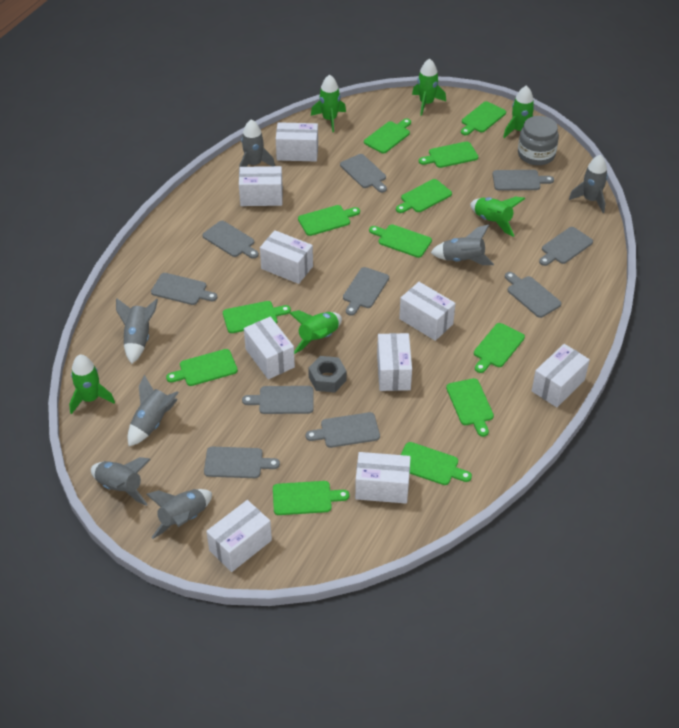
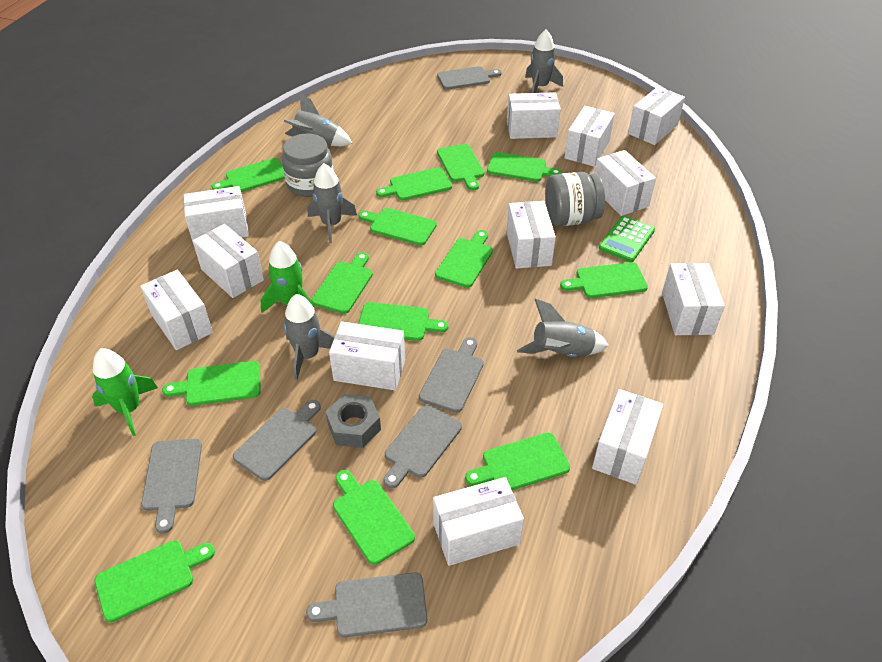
green calculator: 0 -> 1
green cutting board: 12 -> 13
green rocket: 6 -> 2
grey cutting board: 10 -> 6
grey jar: 1 -> 2
grey rocket: 7 -> 5
white box: 9 -> 12

